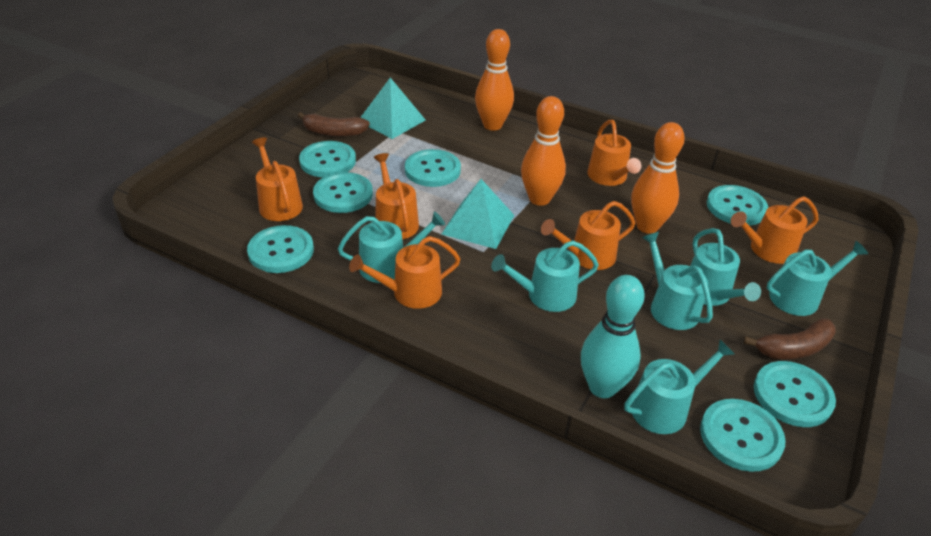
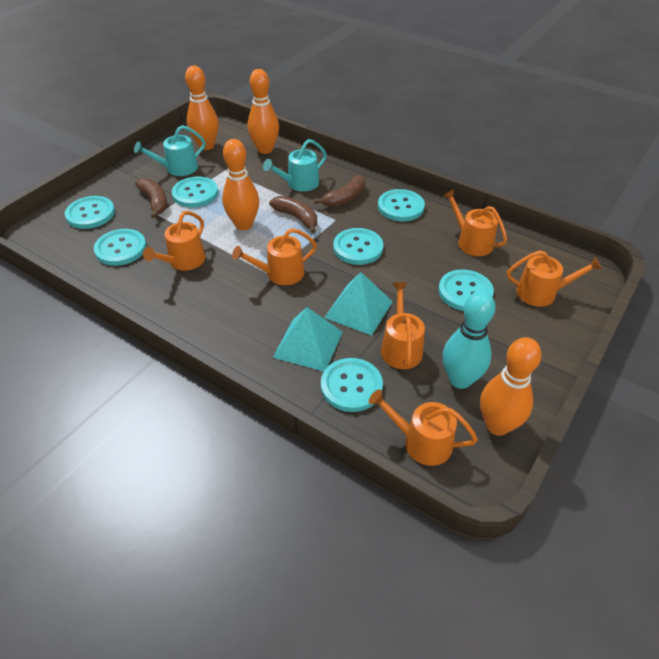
brown banana: 2 -> 3
orange bowling pin: 3 -> 4
turquoise watering can: 6 -> 2

